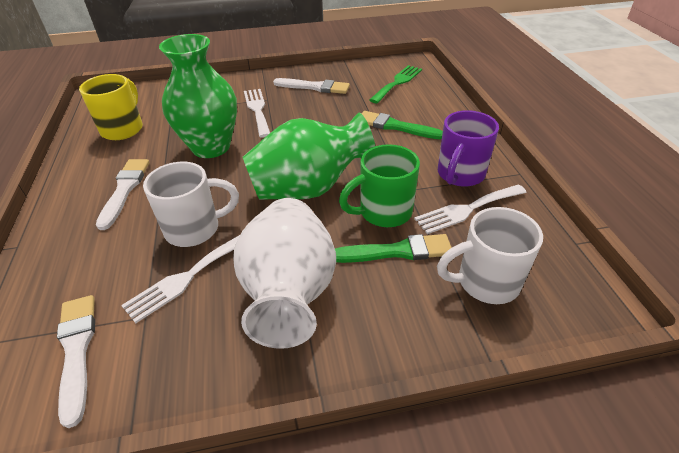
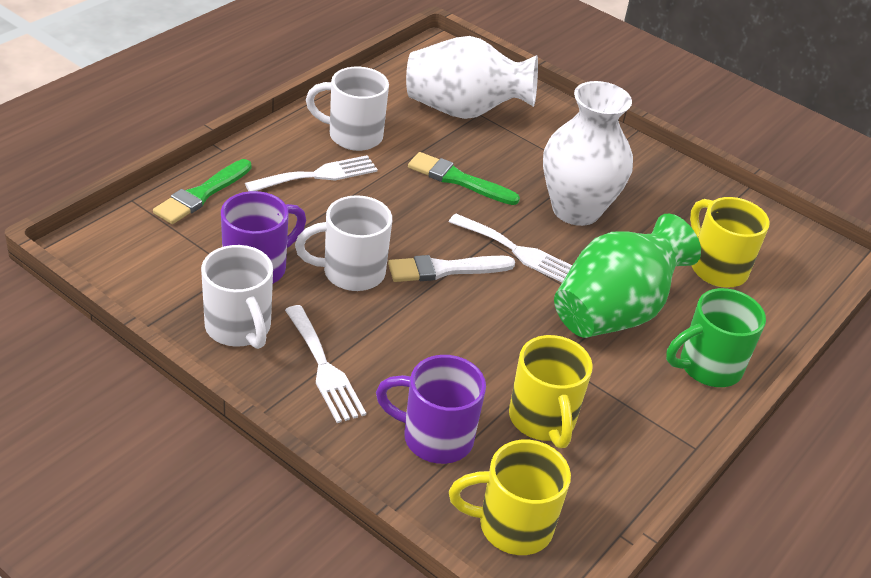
green fork: 1 -> 0
green vase: 2 -> 1
purple mug: 1 -> 2
white brush: 3 -> 1
white mug: 2 -> 3
white vase: 1 -> 2
yellow mug: 1 -> 3

